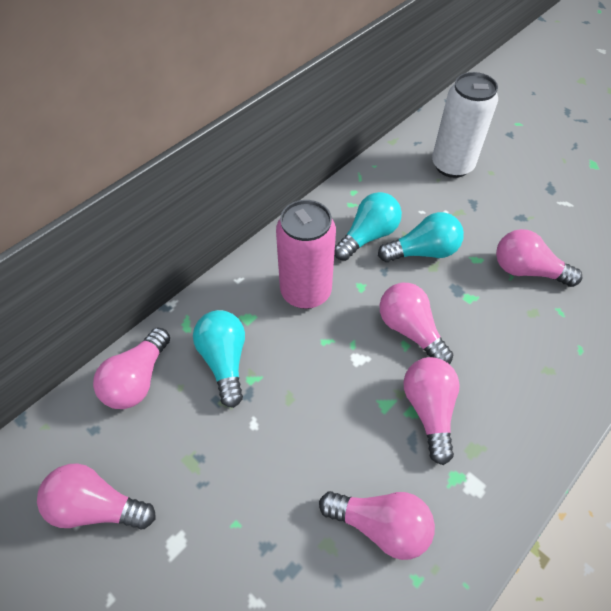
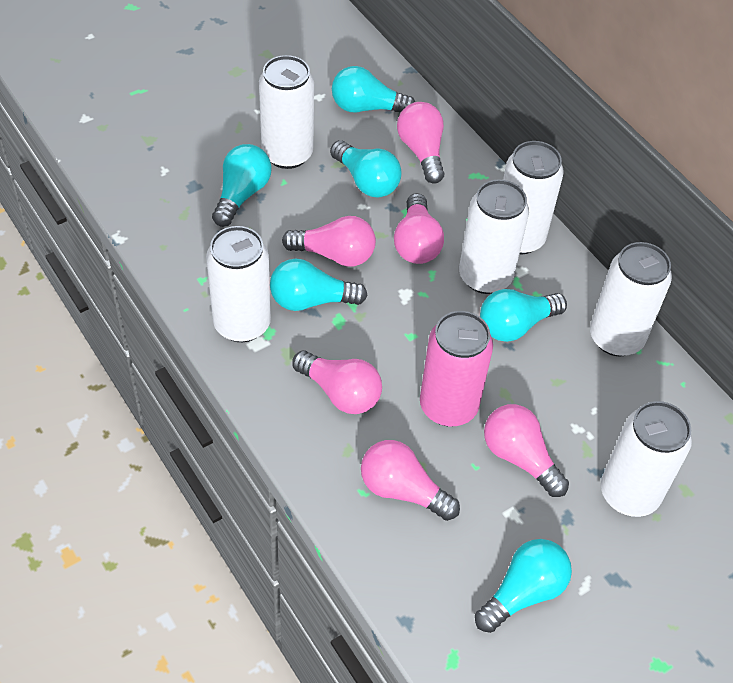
turquoise light bulb: 3 -> 6
white can: 1 -> 6

